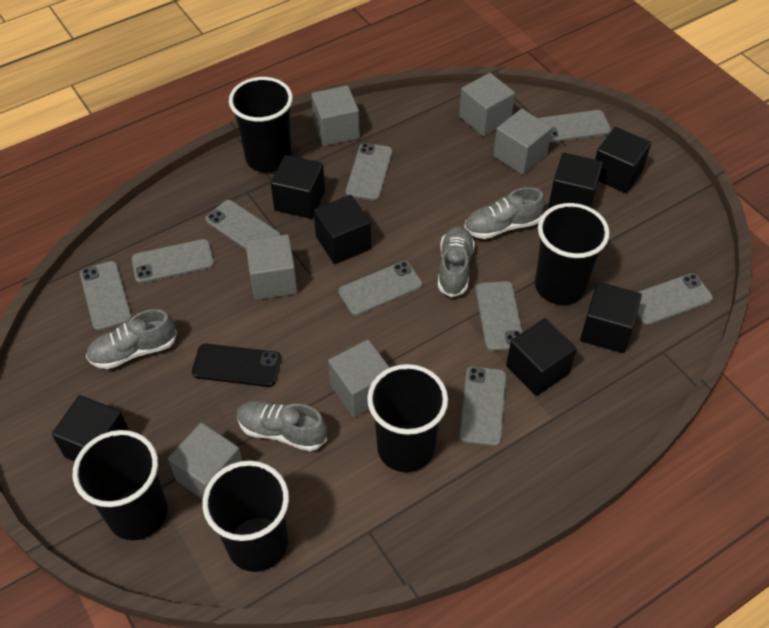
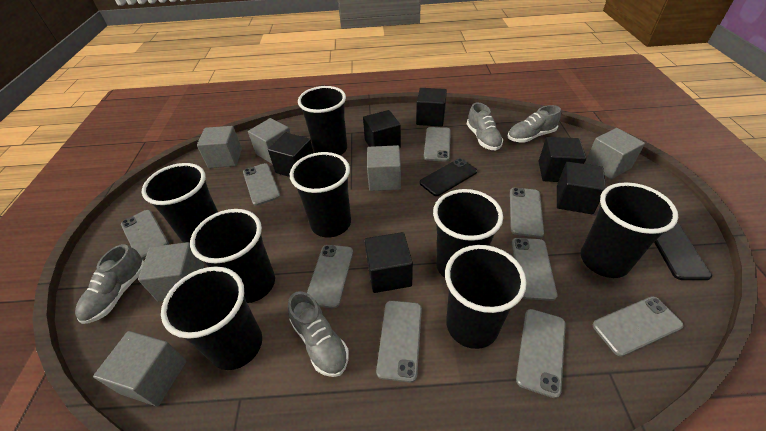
black cube: 7 -> 6
black cup: 5 -> 8
black phone: 1 -> 2

